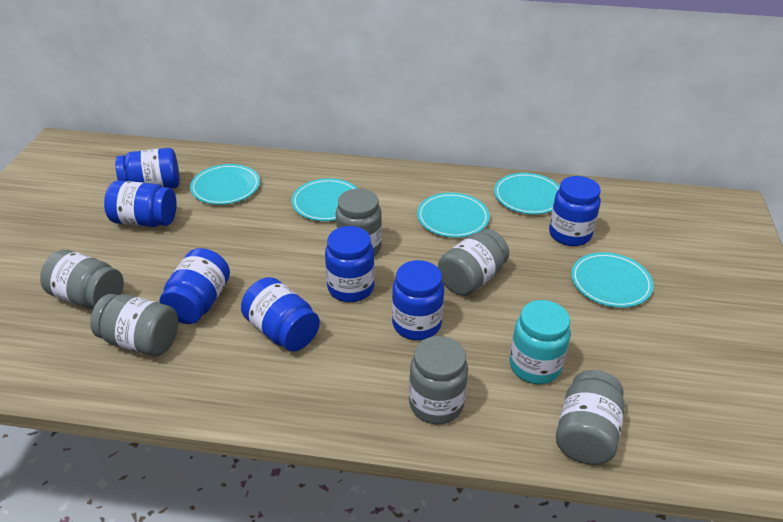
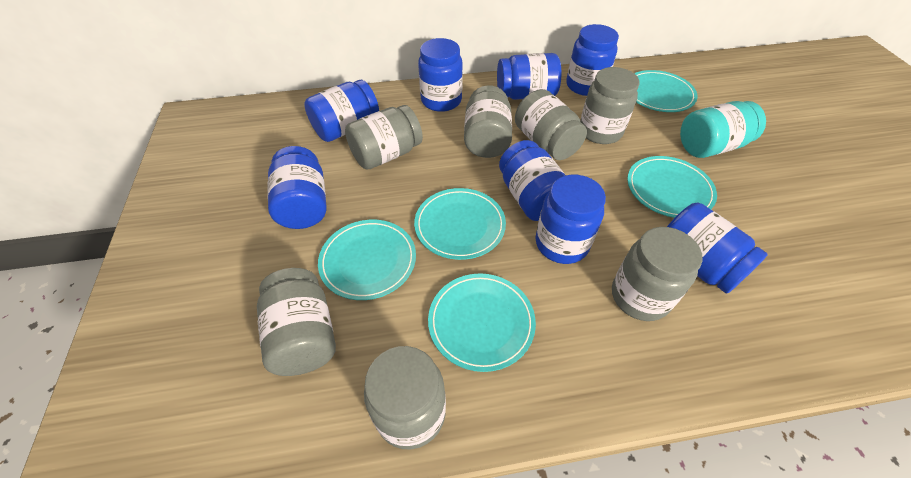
blue jar: 7 -> 8
grey jar: 6 -> 7

